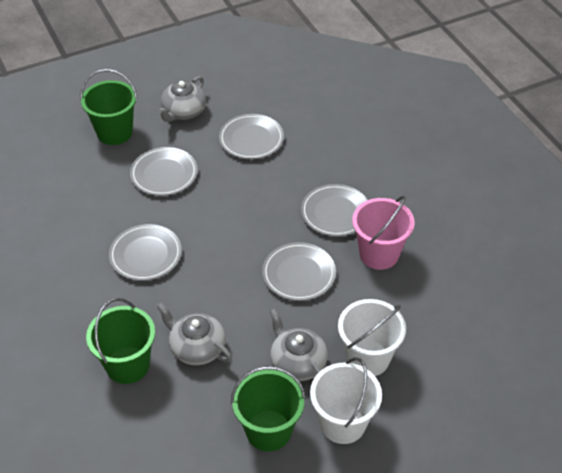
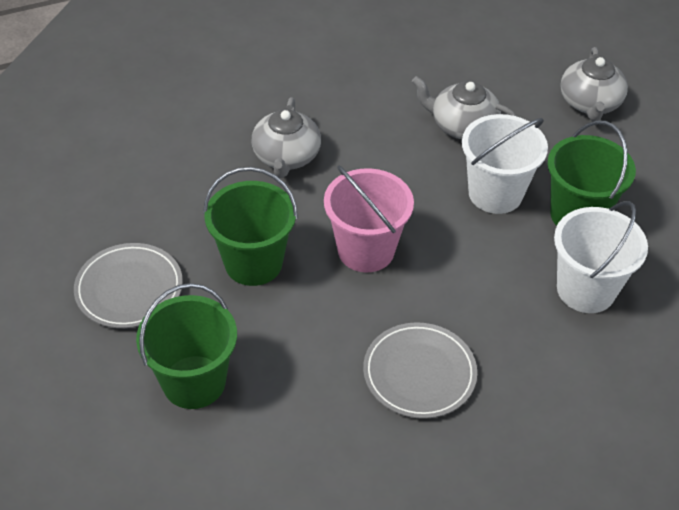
grey plate: 5 -> 2

